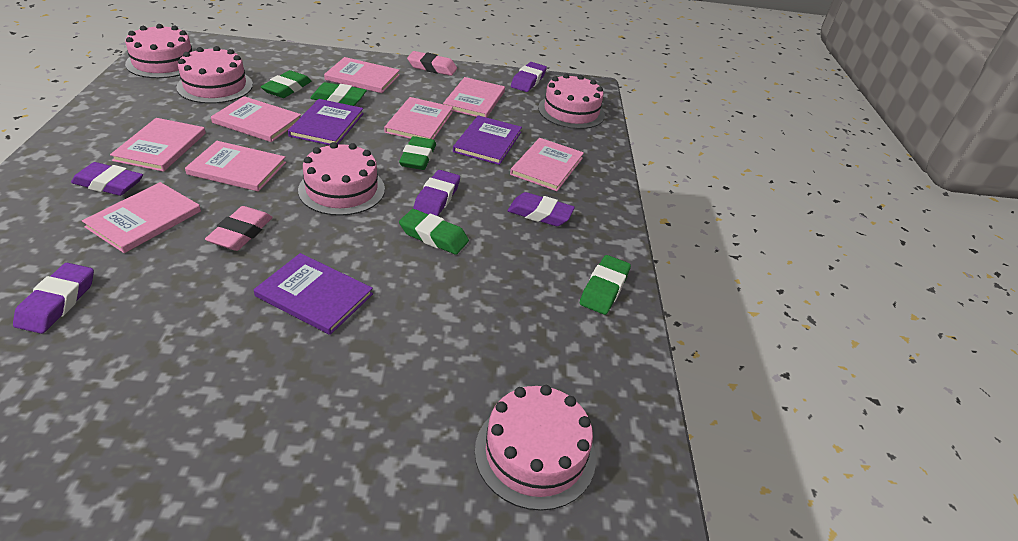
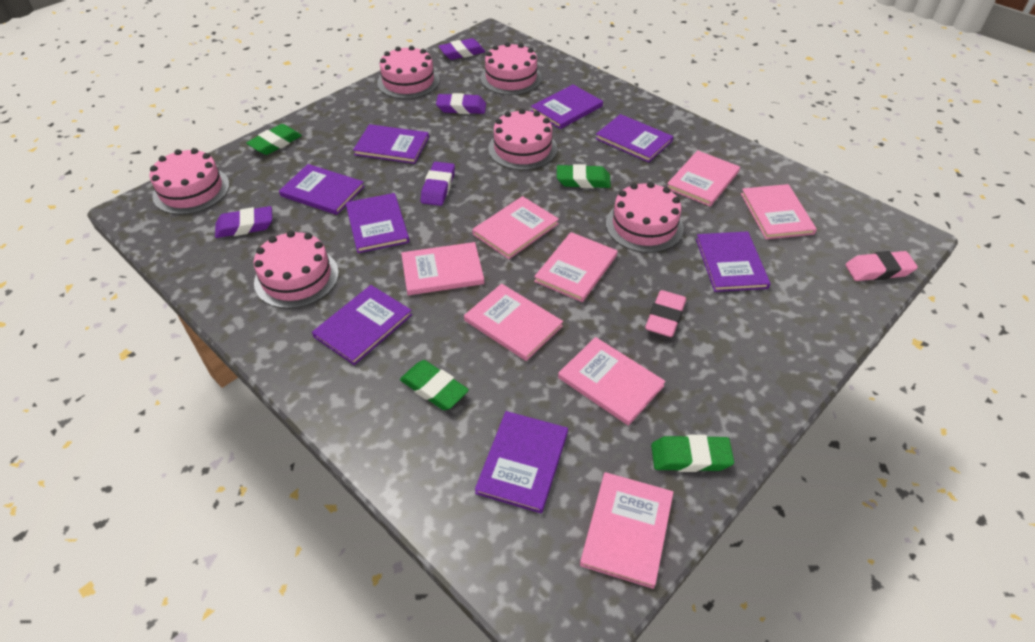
green eraser: 5 -> 4
pink cake: 5 -> 6
purple book: 3 -> 8
purple eraser: 5 -> 4

